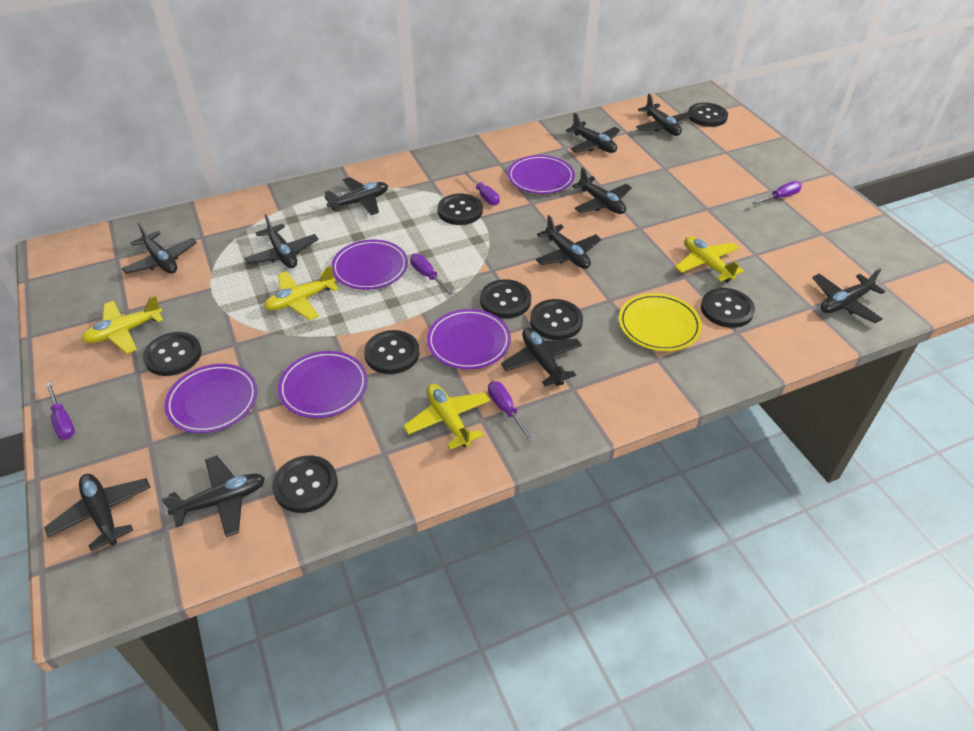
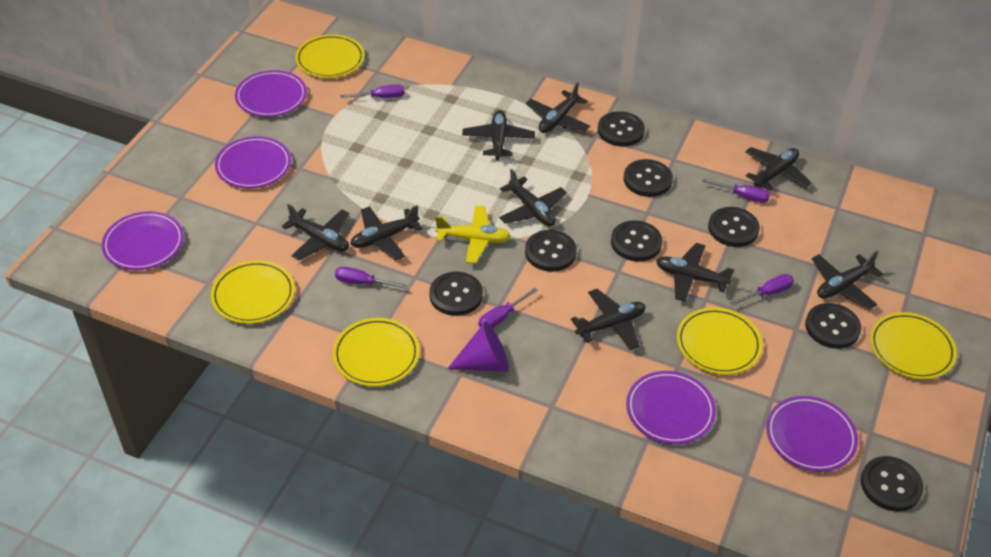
black plane: 11 -> 9
purple cone: 0 -> 1
yellow plane: 4 -> 1
yellow plate: 1 -> 5

